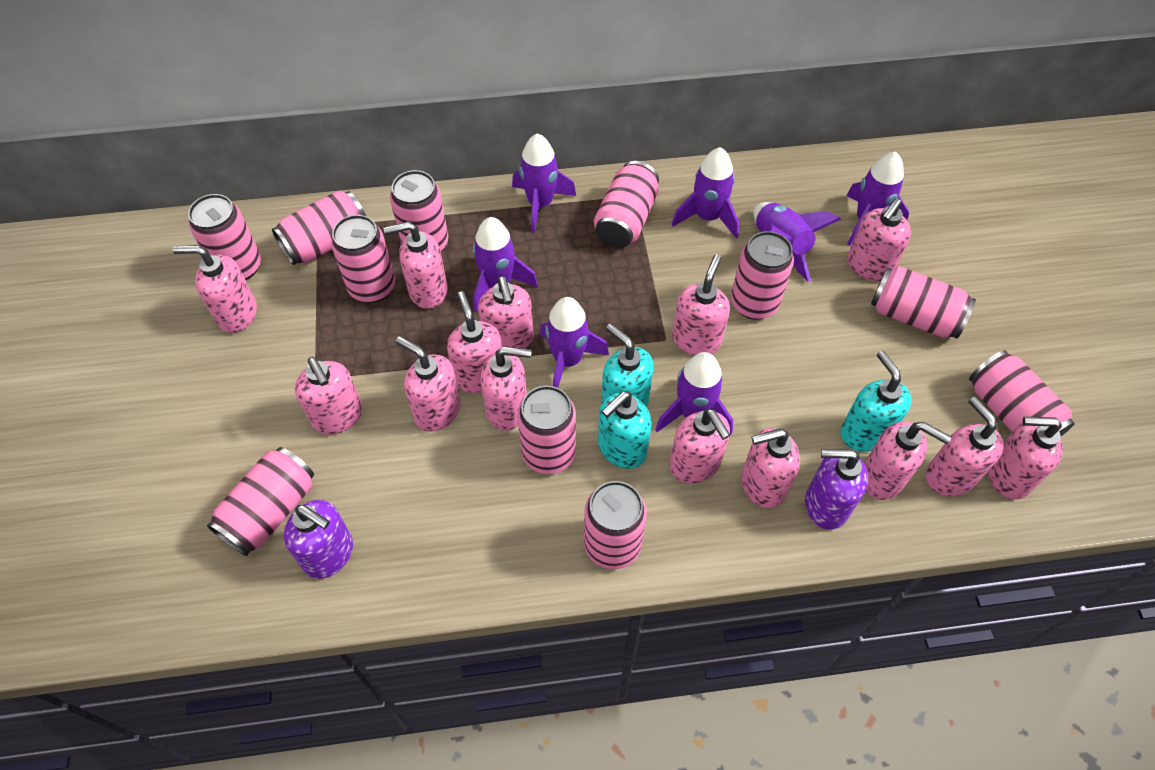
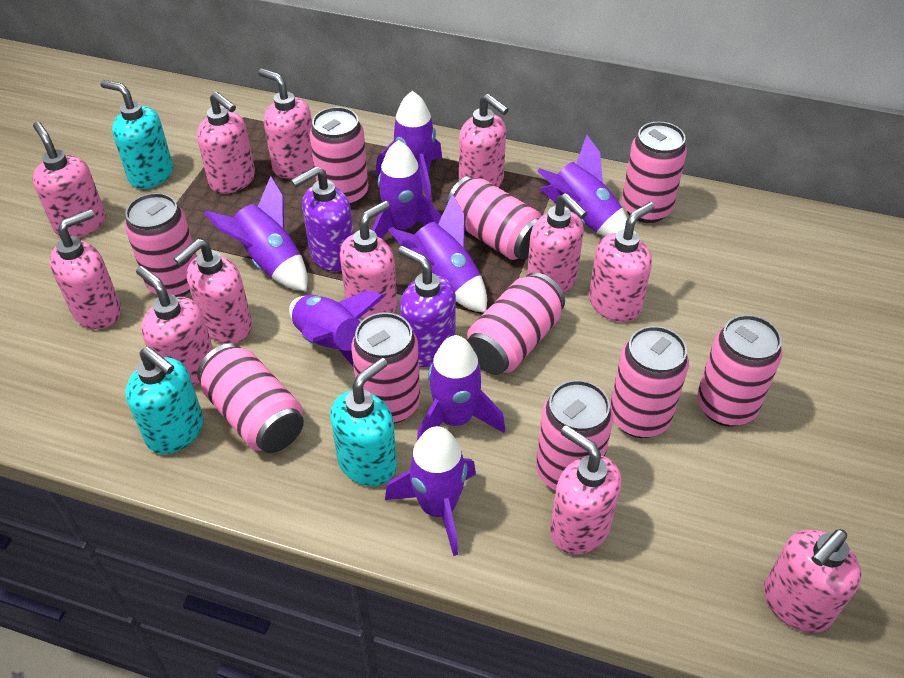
pink can: 11 -> 10
pink soap dispenser: 14 -> 12
purple rocket: 7 -> 8

